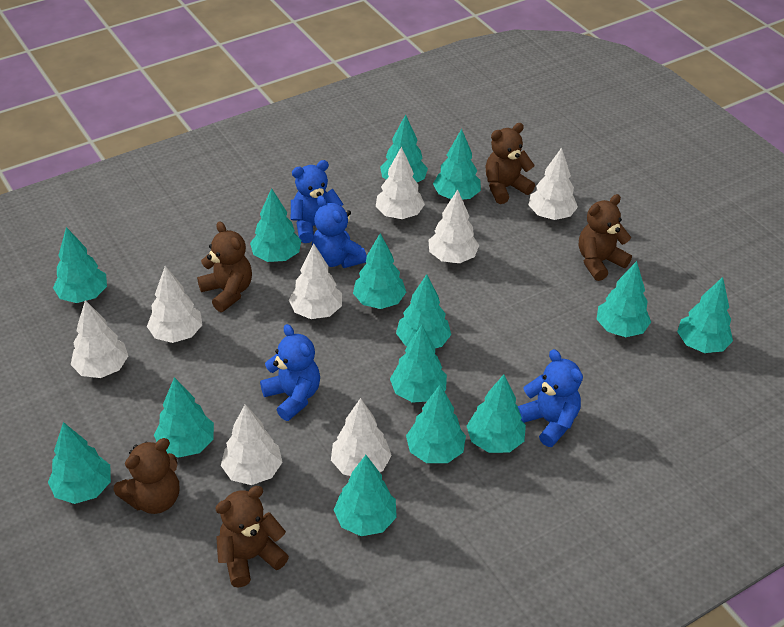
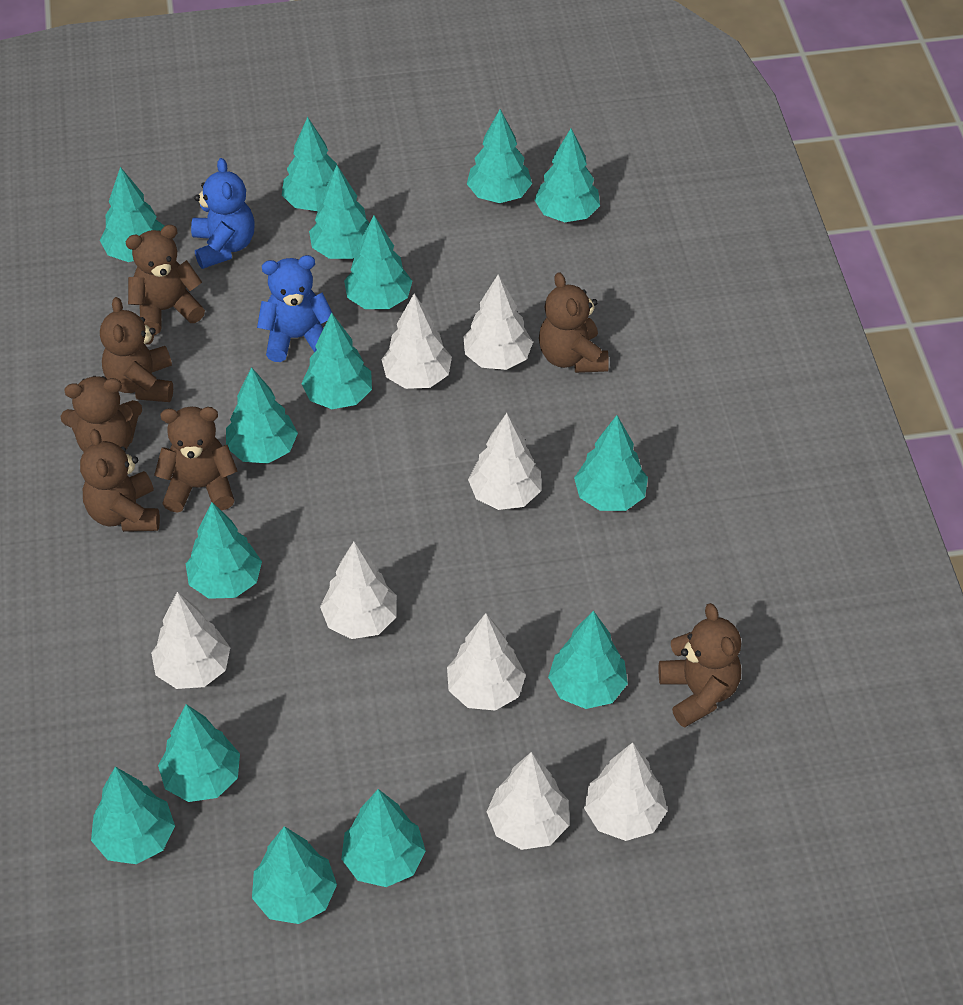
blue teddy bear: 4 -> 2
brown teddy bear: 5 -> 7
turquoise tree: 14 -> 15

